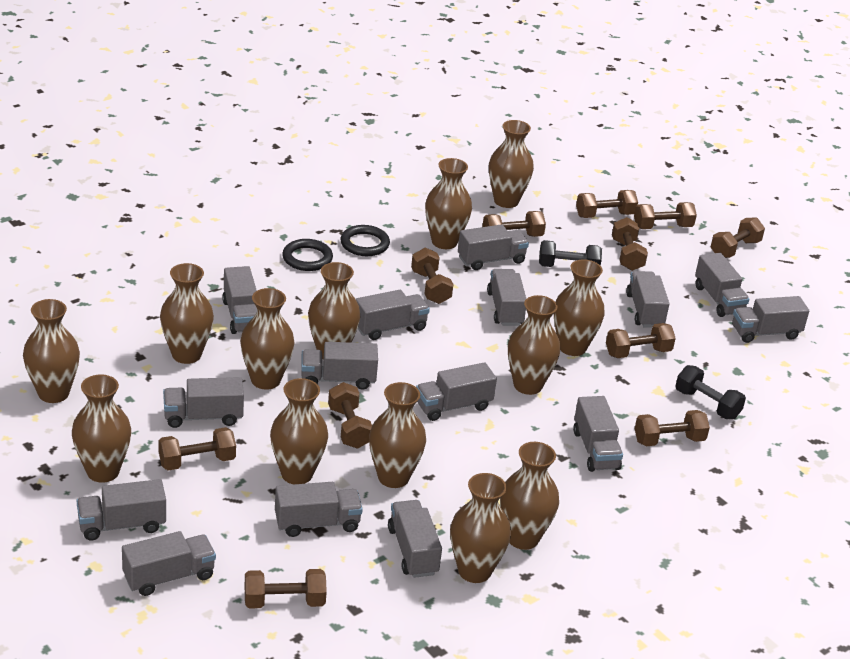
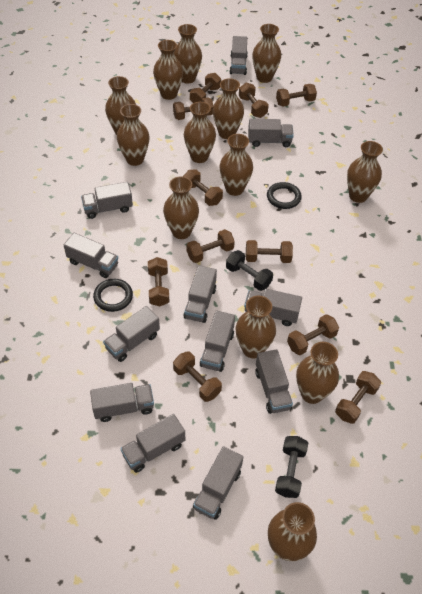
grey truck: 15 -> 12

